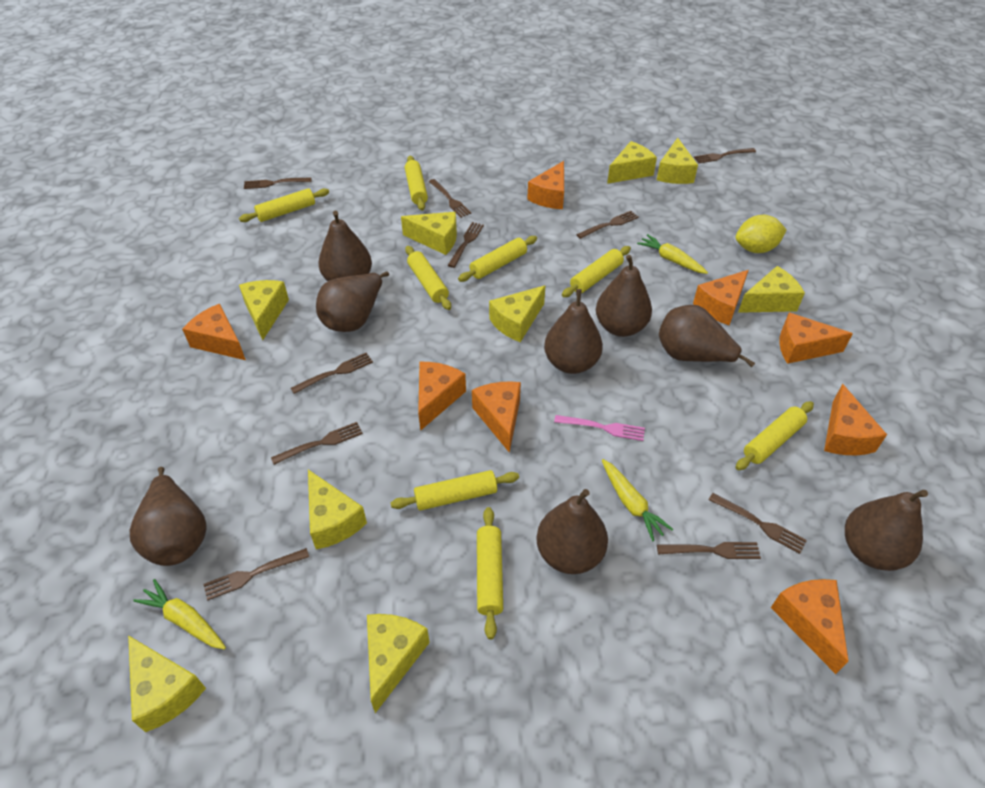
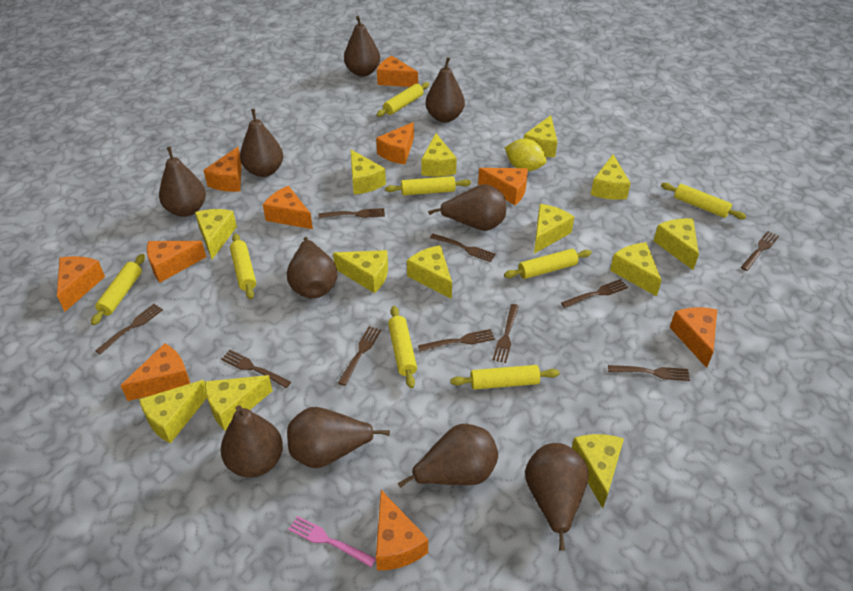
brown pear: 8 -> 10
orange cheese: 8 -> 10
yellow carrot: 3 -> 0
yellow cheese: 9 -> 13

